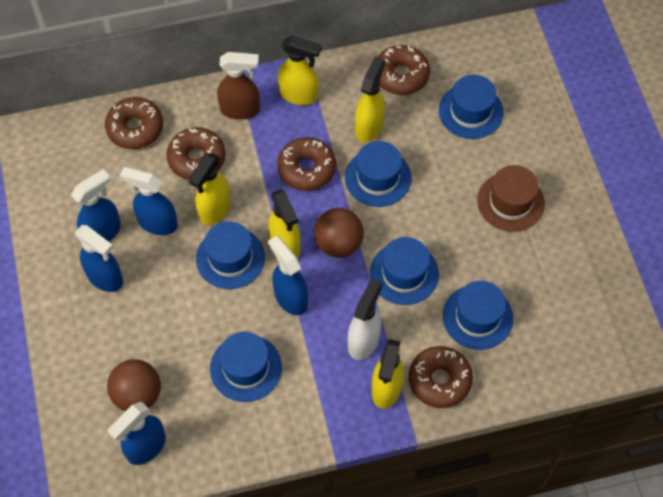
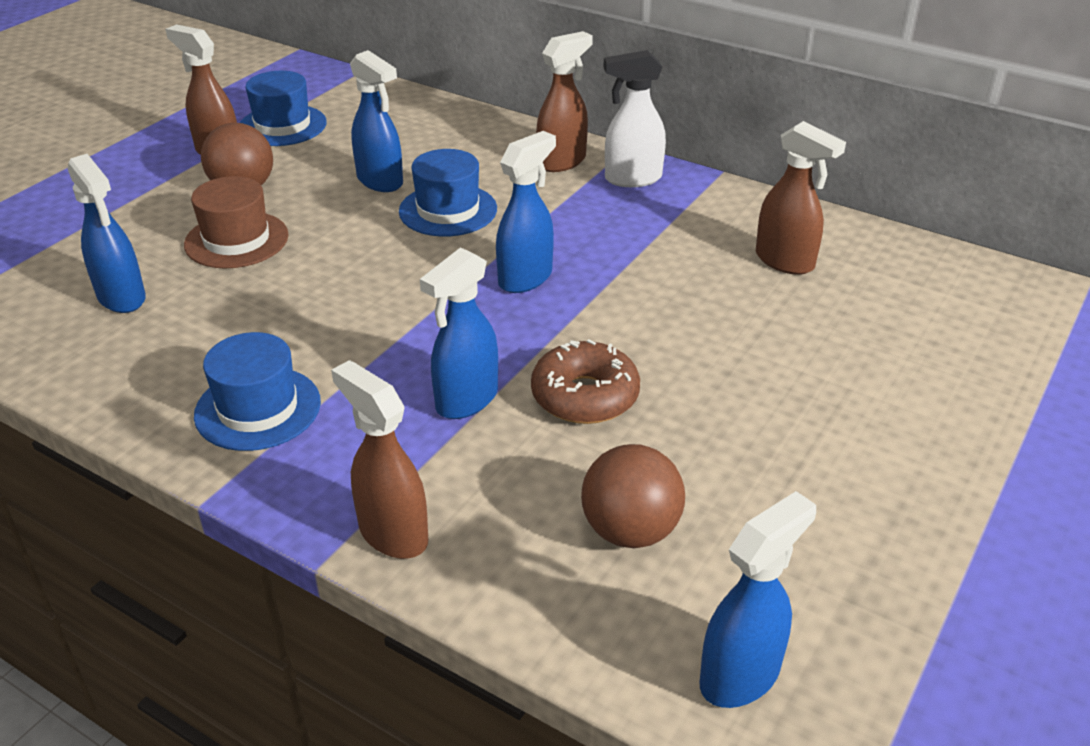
blue hat: 6 -> 3
brown donut: 5 -> 1
brown spray bottle: 1 -> 4
yellow spray bottle: 5 -> 0

